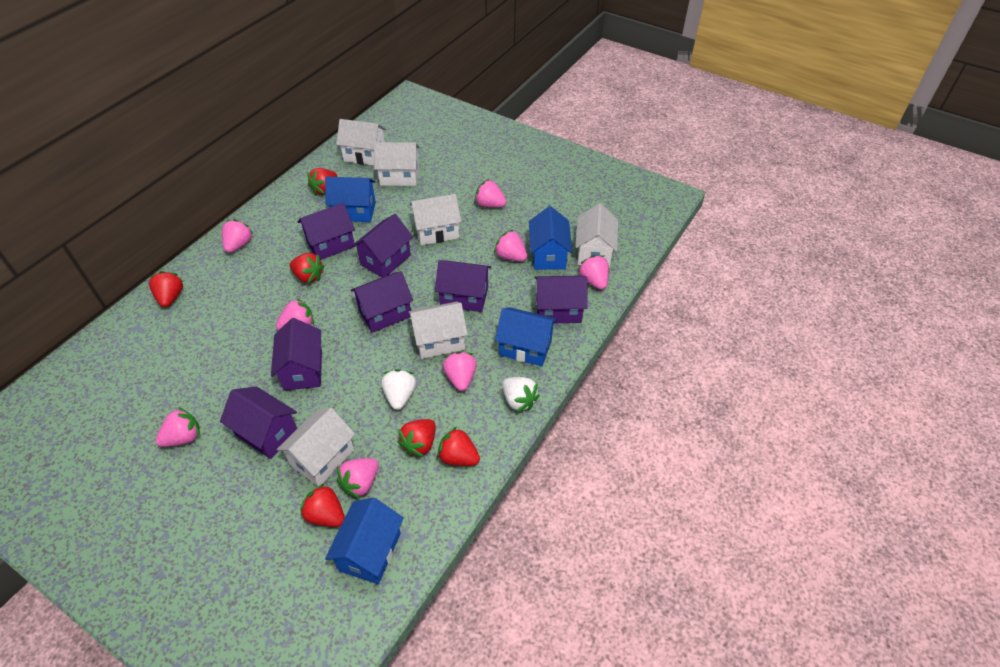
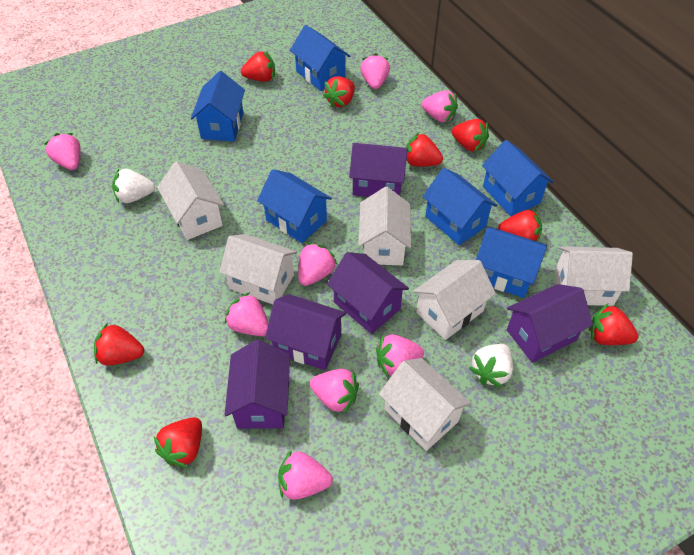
blue house: 4 -> 6
purple house: 7 -> 5
red strawberry: 6 -> 8

